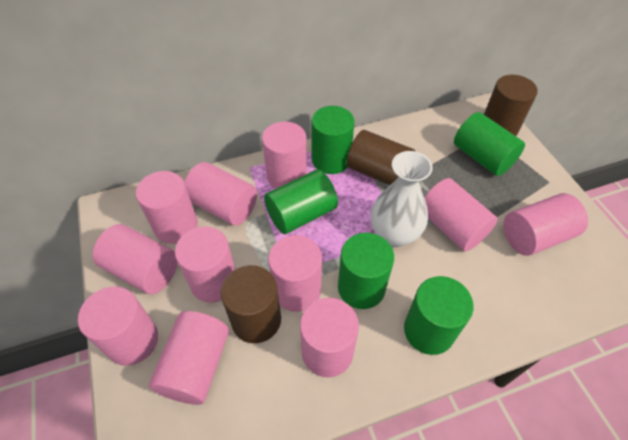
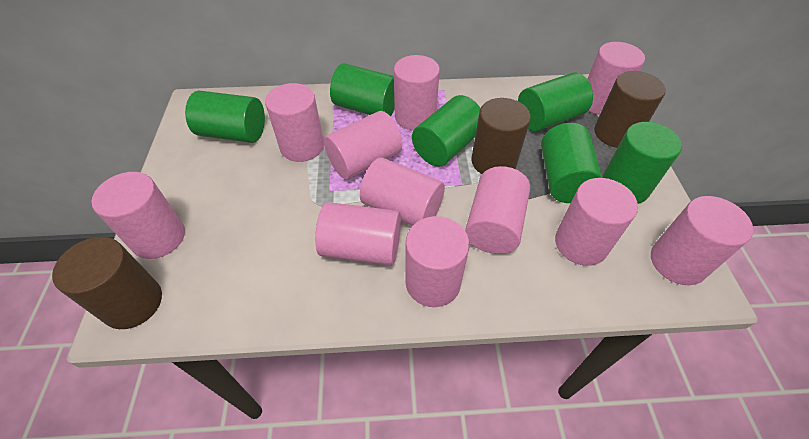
green cylinder: 5 -> 6
white vase: 1 -> 0

